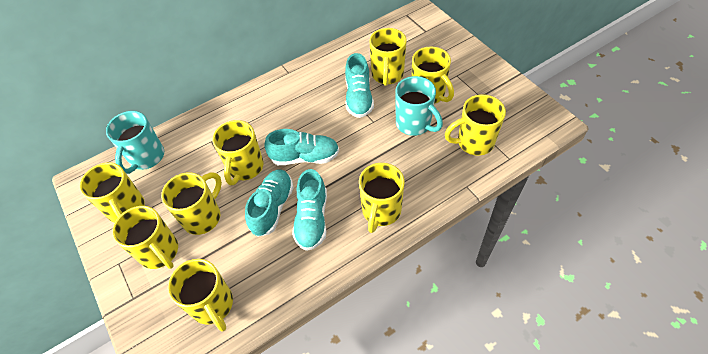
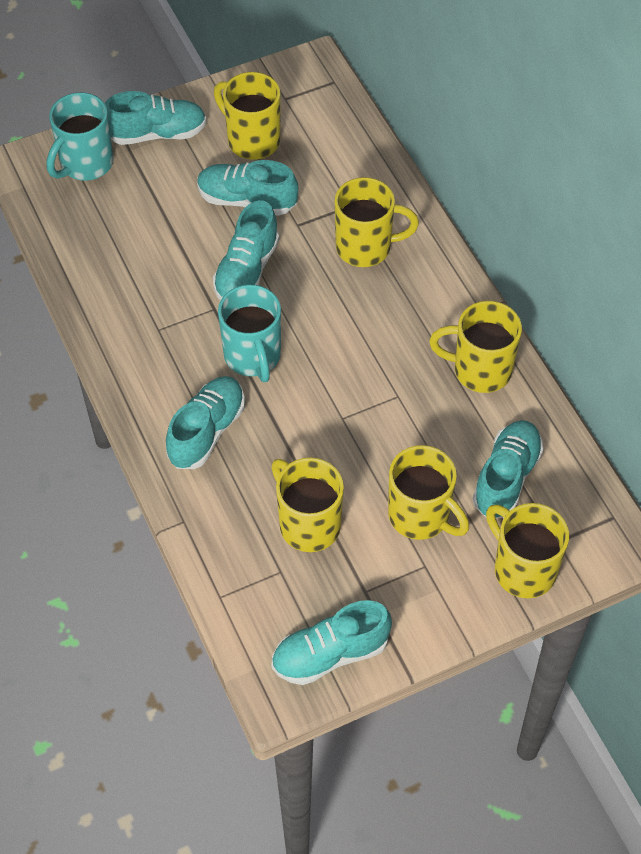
turquoise shoe: 4 -> 6
yellow mug: 9 -> 6

